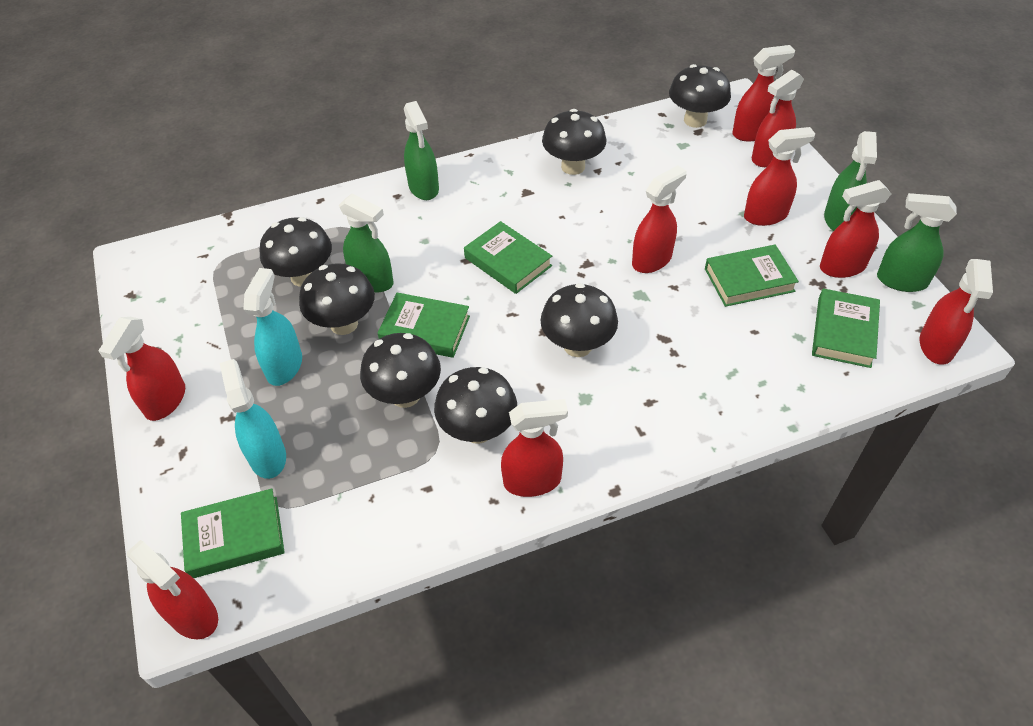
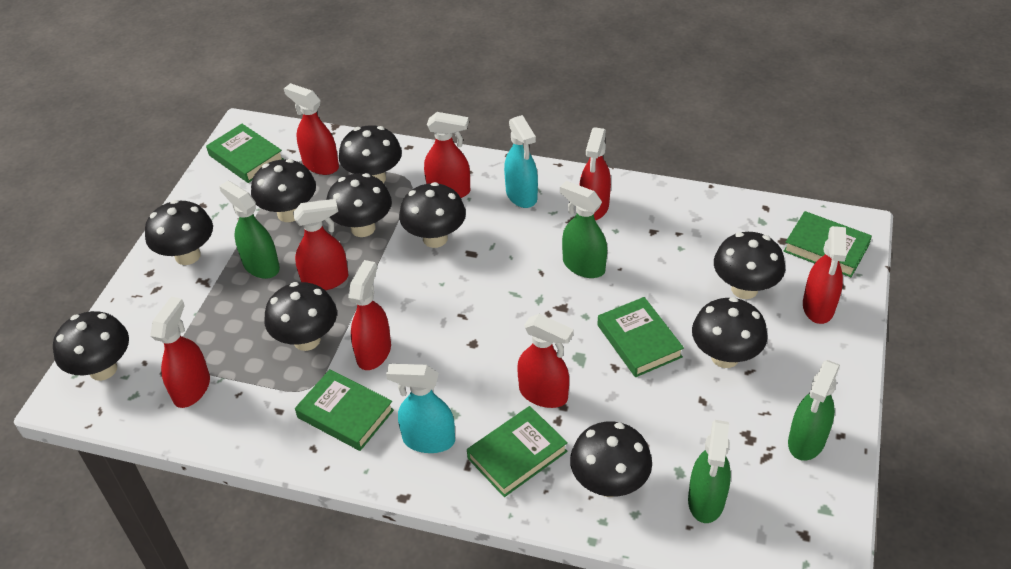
black mushroom: 7 -> 10
red spray bottle: 9 -> 8

